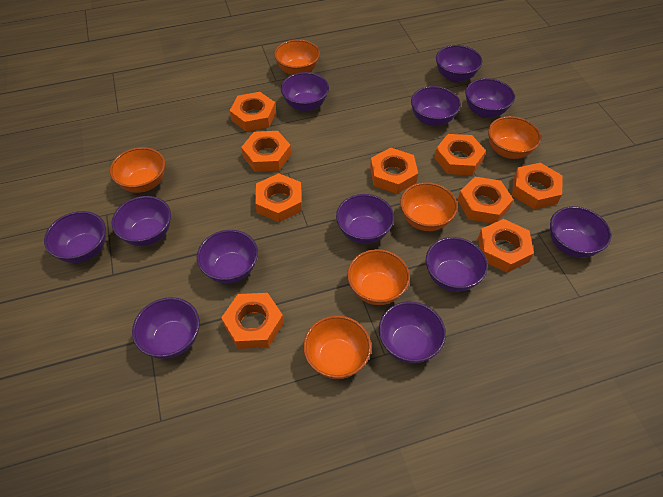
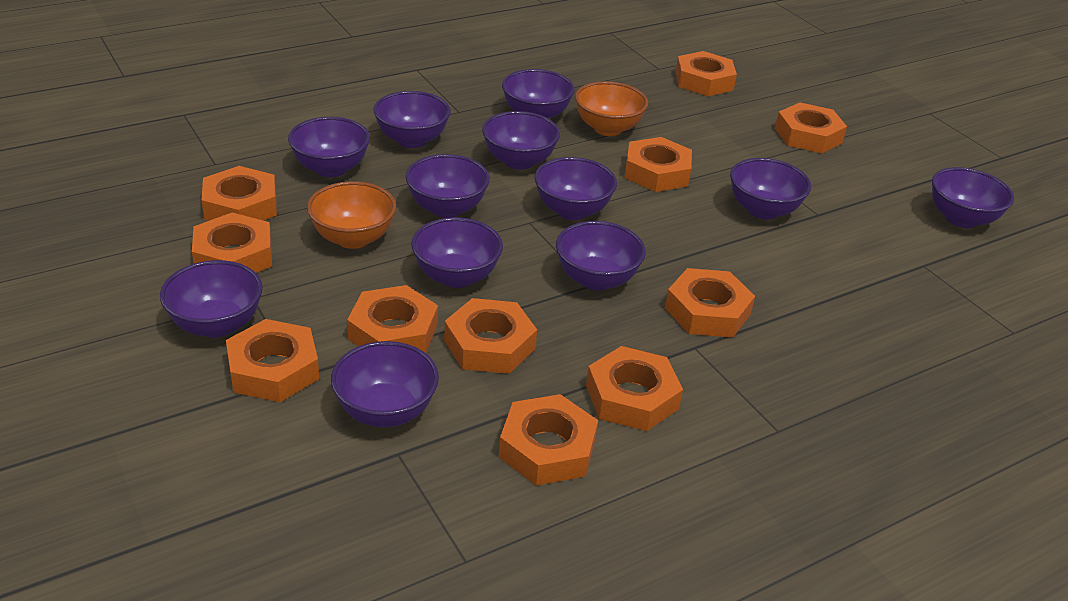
orange bowl: 6 -> 2
orange nut: 9 -> 11

